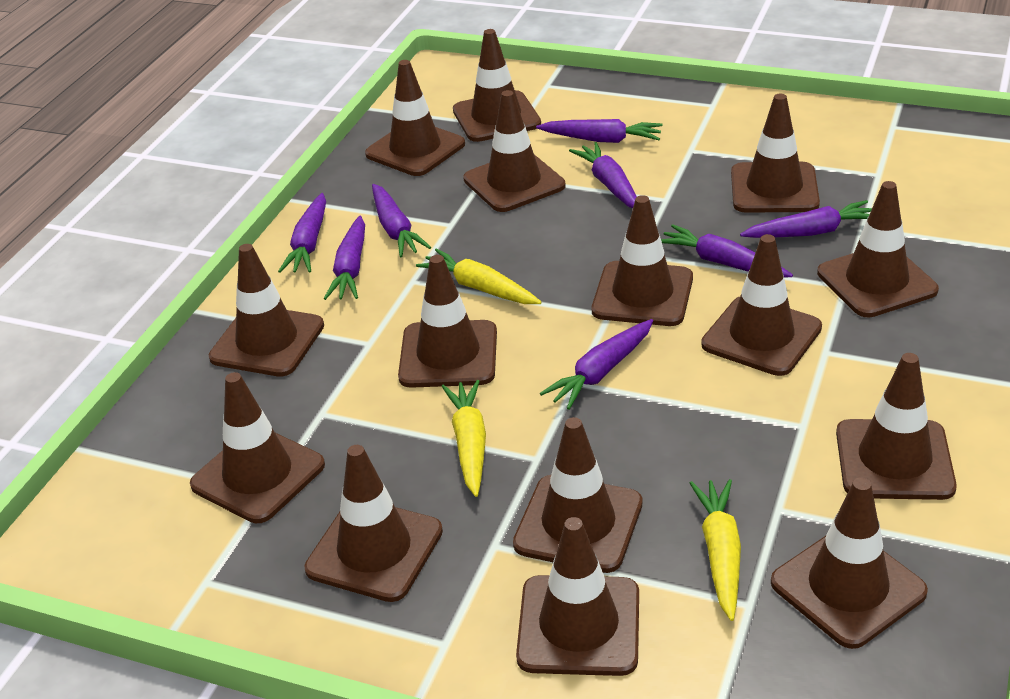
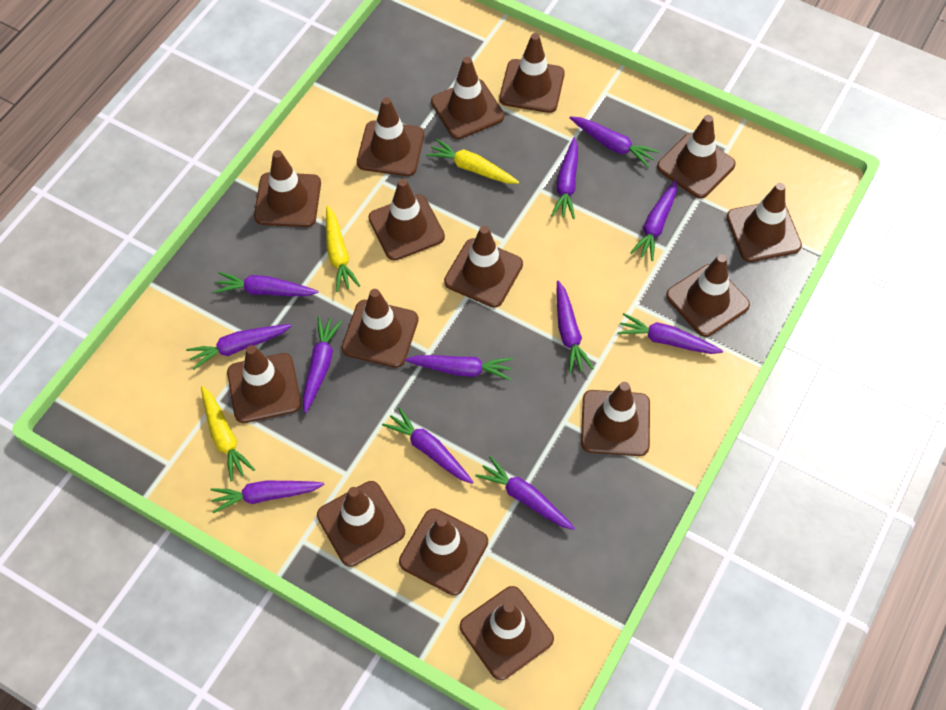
purple carrot: 8 -> 12

